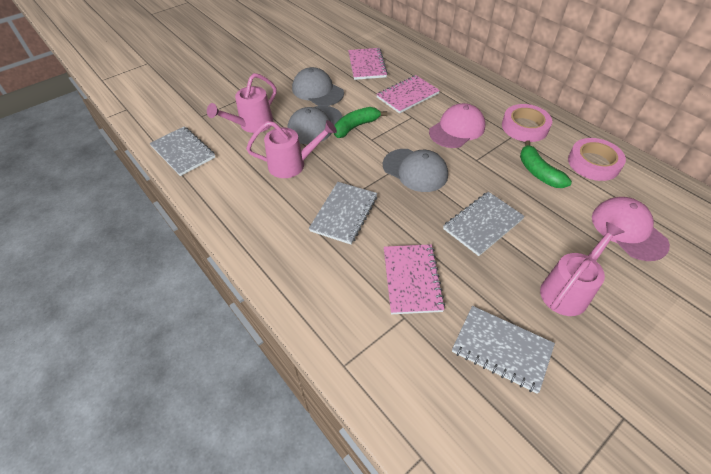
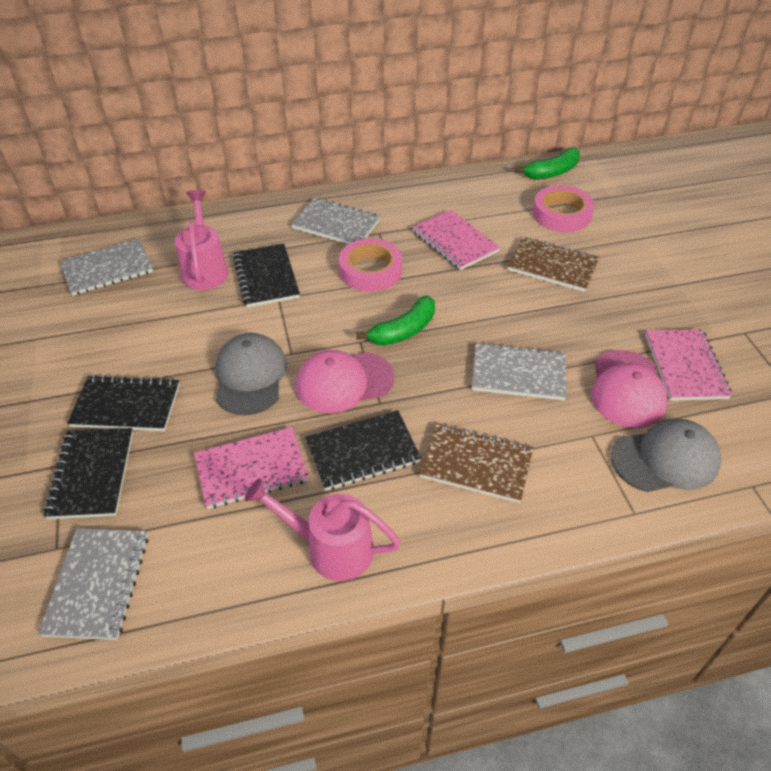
black notebook: 0 -> 4
brown notebook: 0 -> 2
grey cap: 3 -> 2
pink watering can: 3 -> 2

